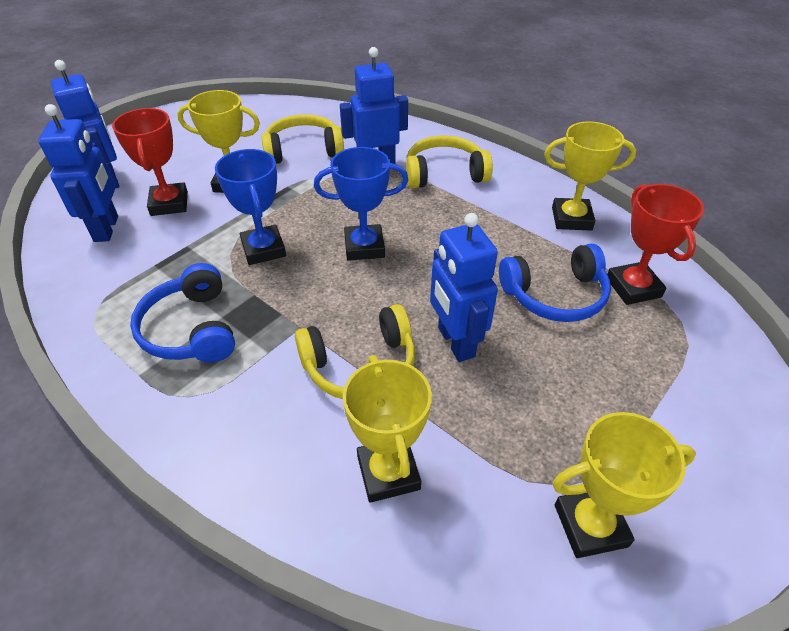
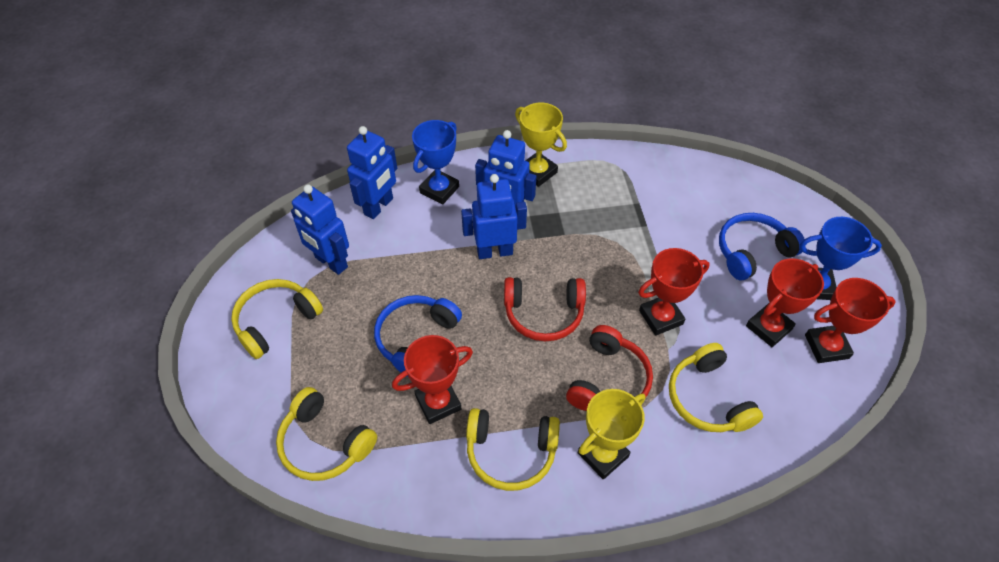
red headphones: 0 -> 2
red trophy: 2 -> 4
yellow headphones: 3 -> 4
yellow trophy: 4 -> 2

